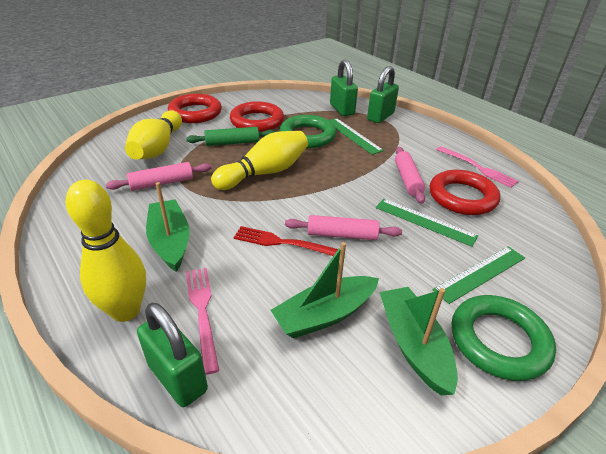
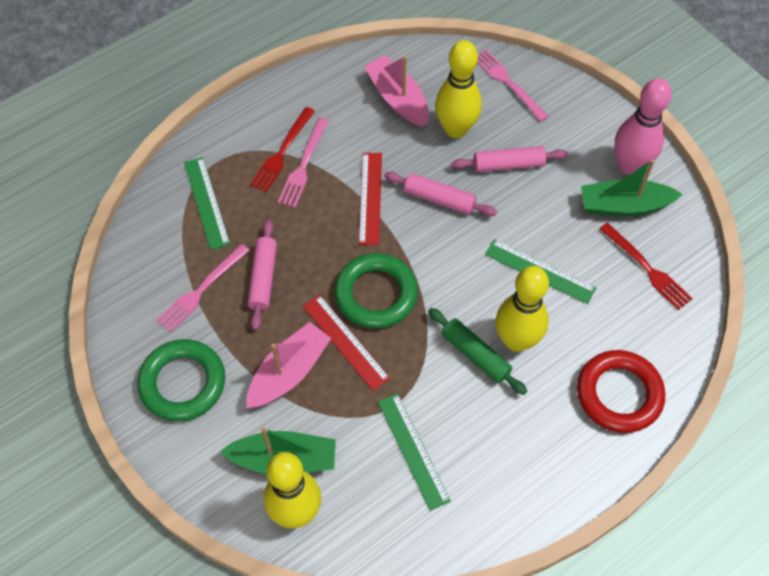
green boat: 3 -> 2
green padlock: 3 -> 0
pink boat: 0 -> 2
pink bowling pin: 0 -> 1
pink fork: 2 -> 3
red fork: 1 -> 2
red ring: 3 -> 1
red ruler: 0 -> 2

